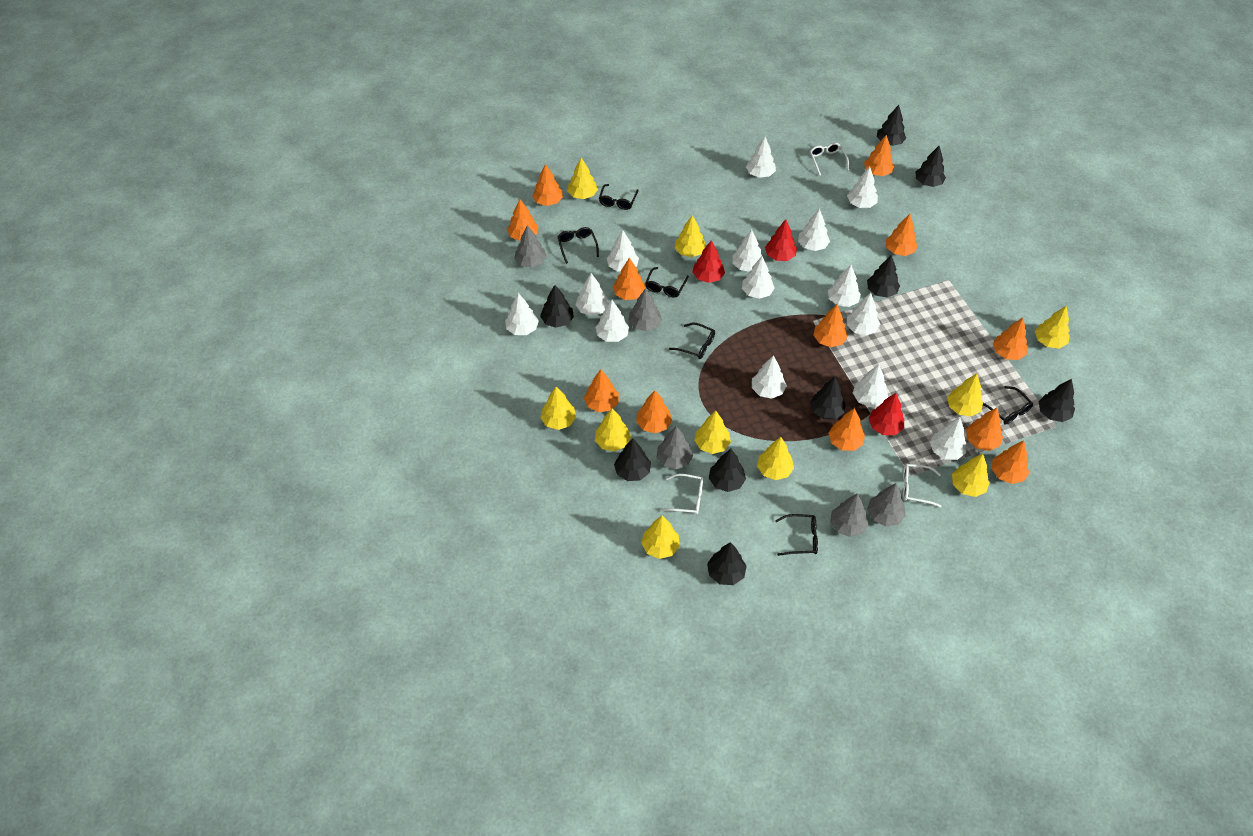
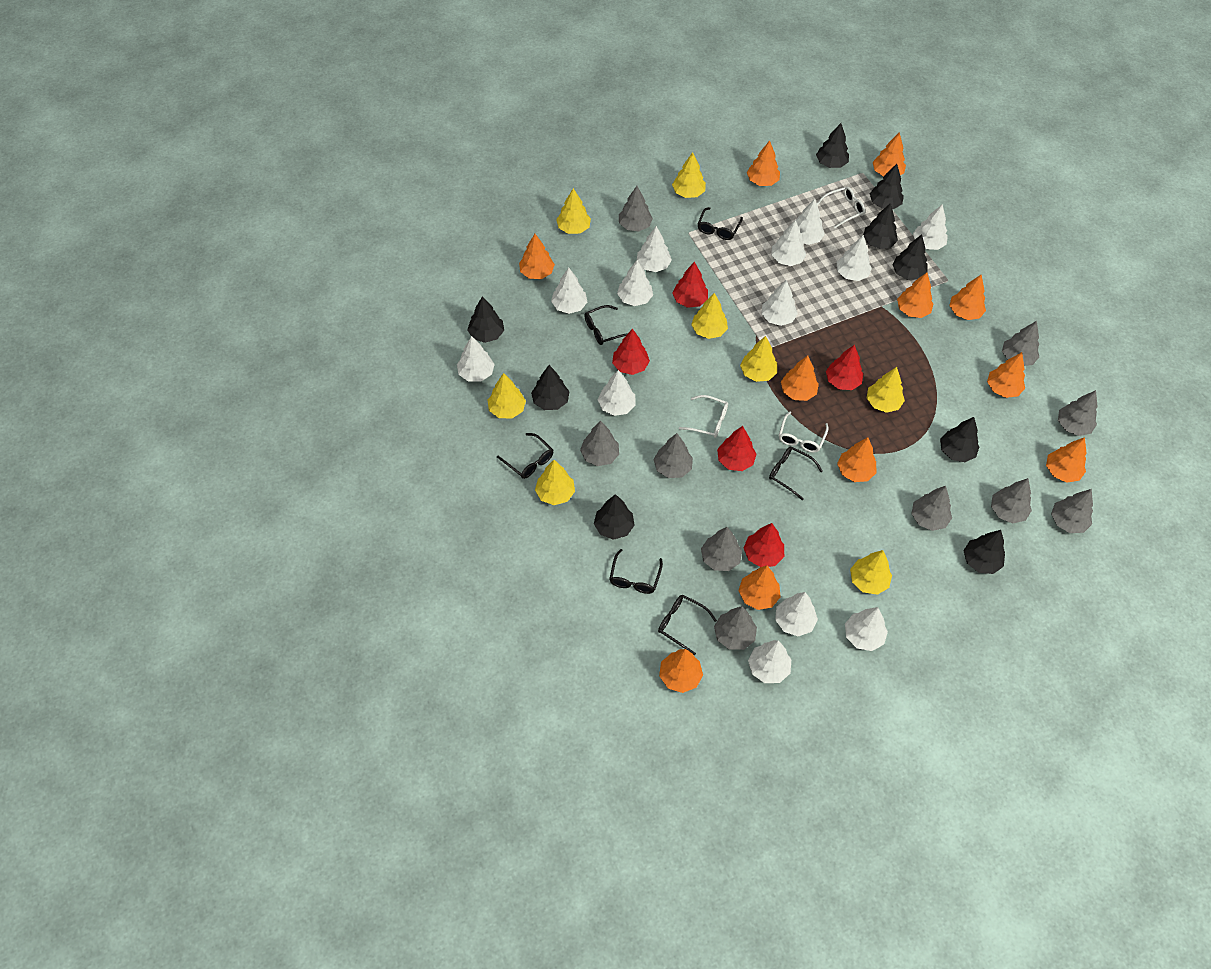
grey tree: 5 -> 10
orange tree: 12 -> 11
red tree: 3 -> 5
white tree: 14 -> 13
yellow tree: 10 -> 8

